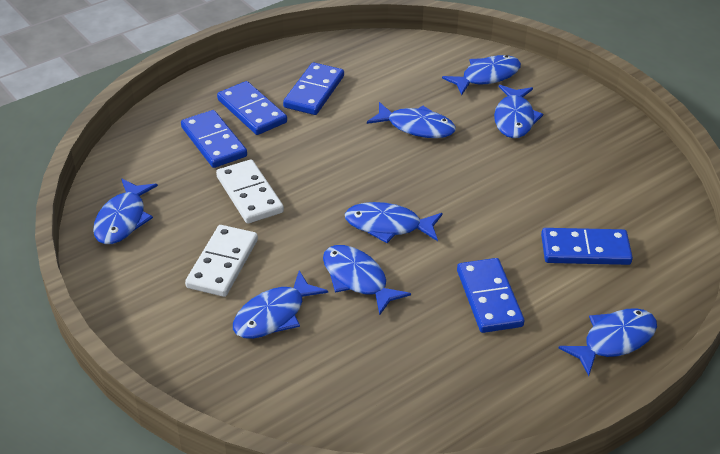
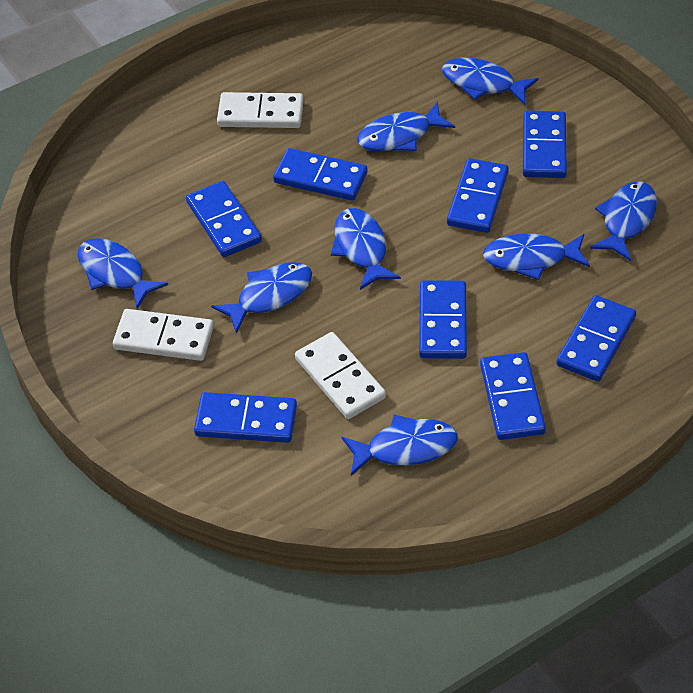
blue domino: 5 -> 8
white domino: 2 -> 3

